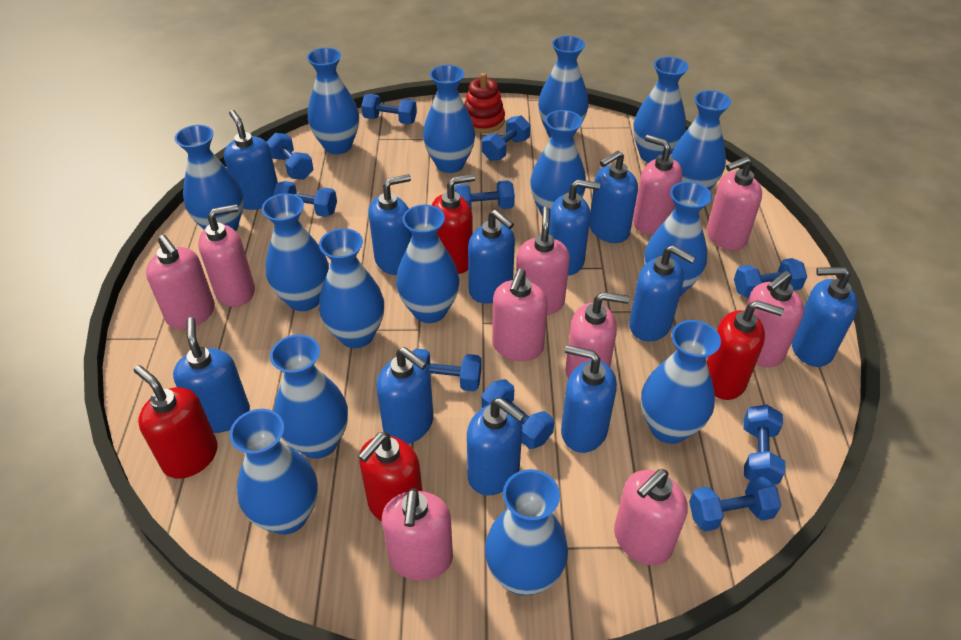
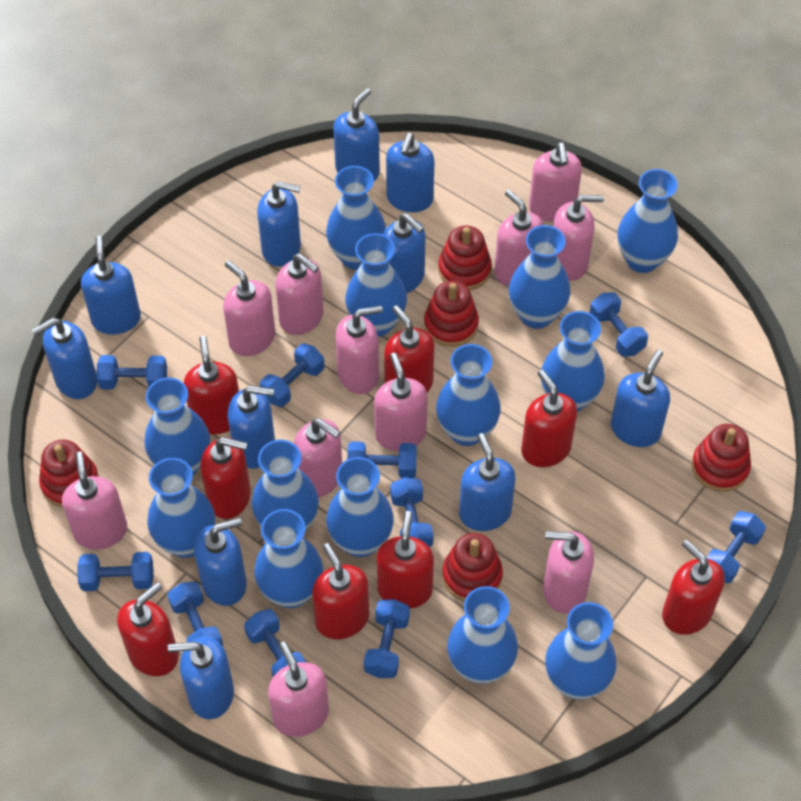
blue vase: 15 -> 13
pink soap dispenser: 10 -> 11
red soap dispenser: 4 -> 8
red stacking toy: 1 -> 5

